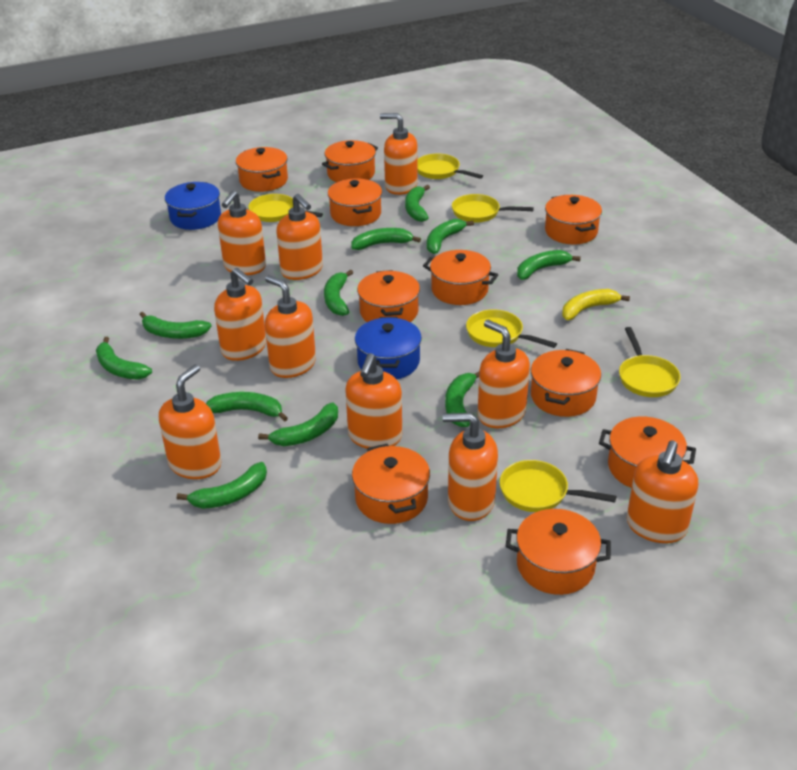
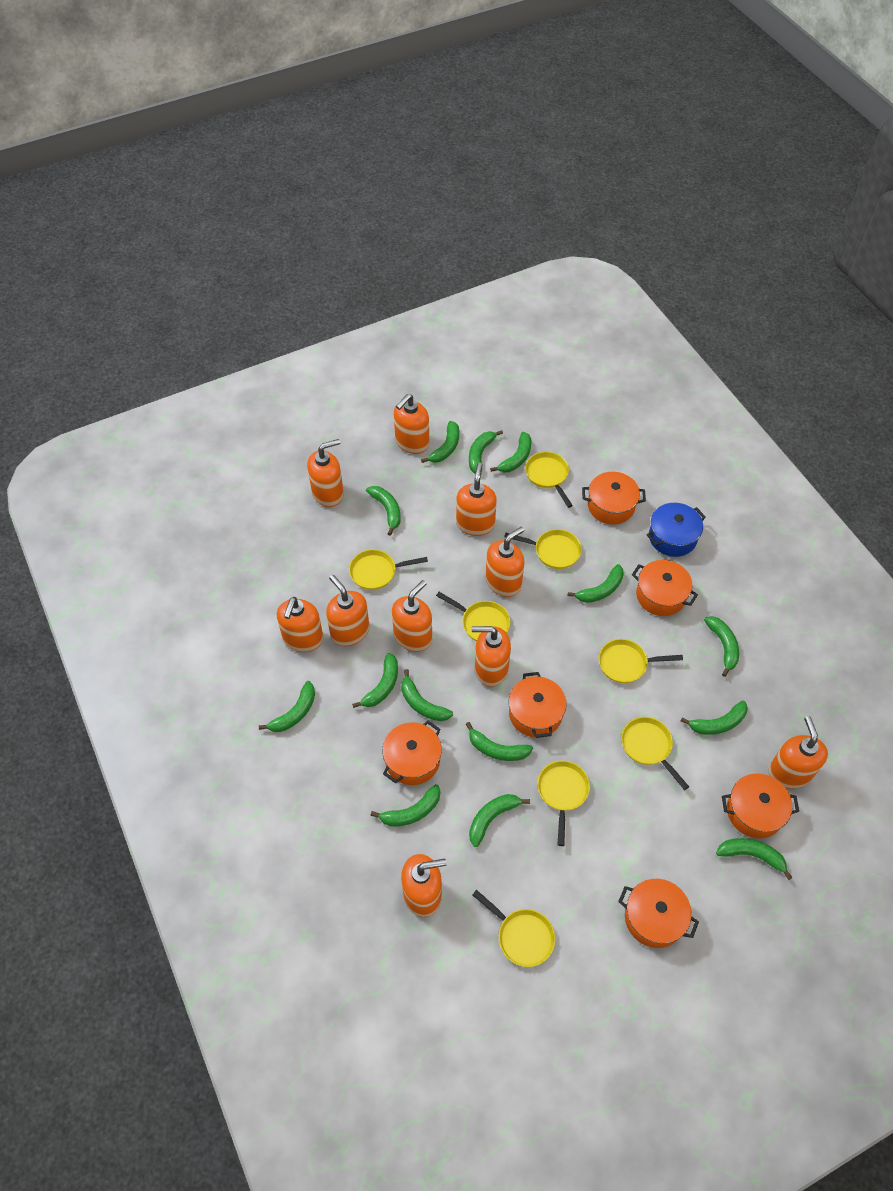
blue pot: 2 -> 1
green banana: 11 -> 14
orange pot: 10 -> 6
yellow banana: 1 -> 0
yellow pan: 6 -> 8

